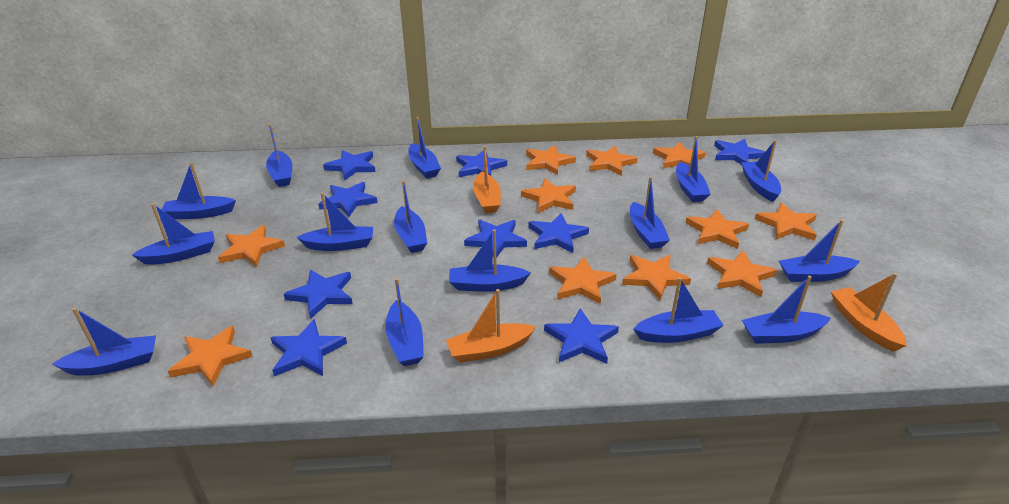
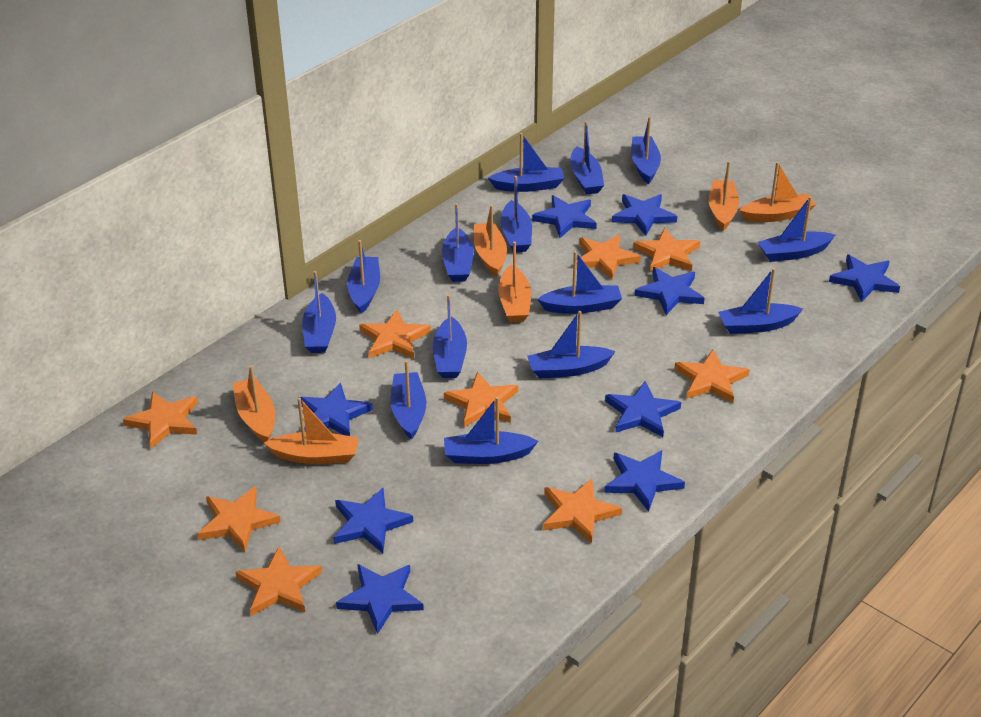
blue boat: 15 -> 14
orange boat: 3 -> 6
orange star: 11 -> 9

